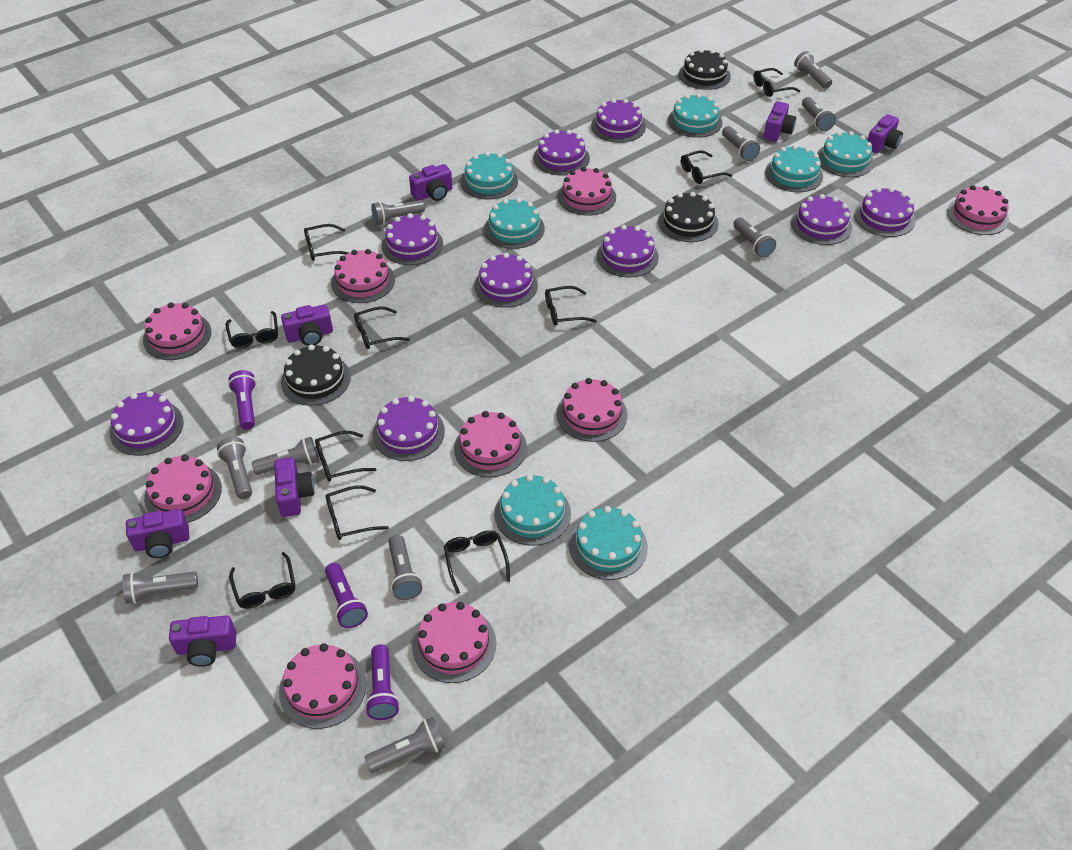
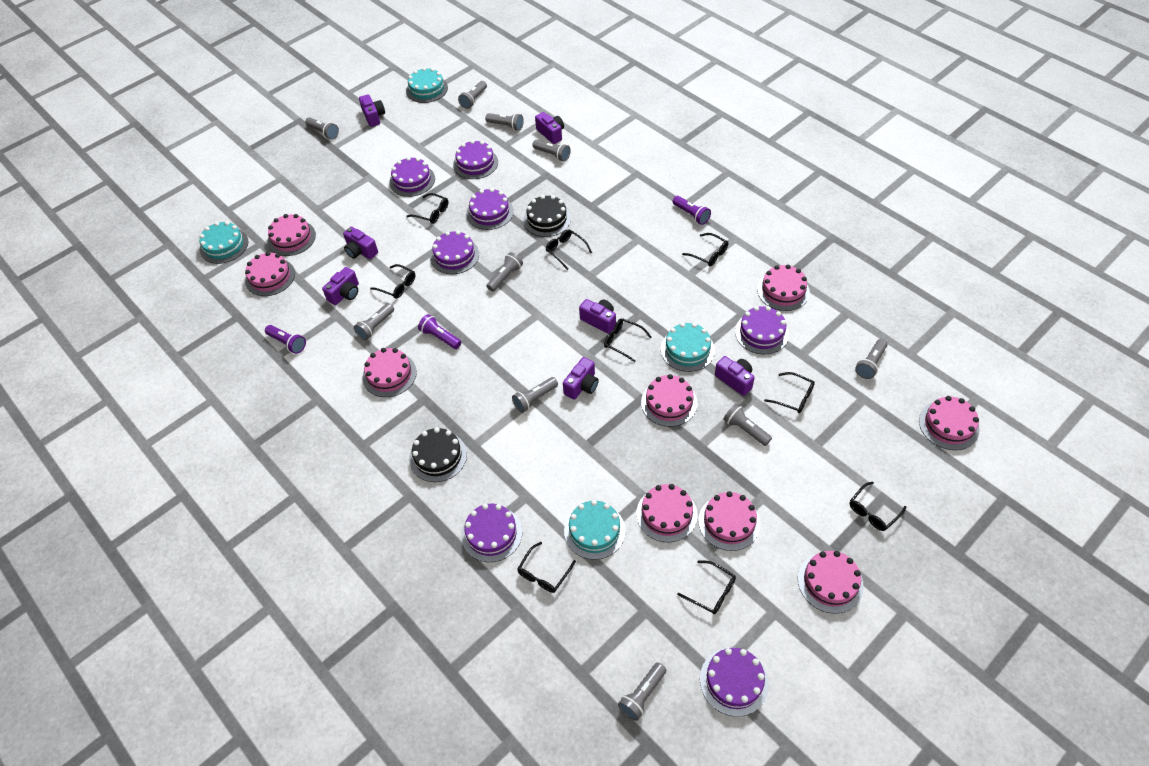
black cake: 3 -> 2
black glasses: 10 -> 9
purple cake: 9 -> 7
turquoise cake: 7 -> 4

